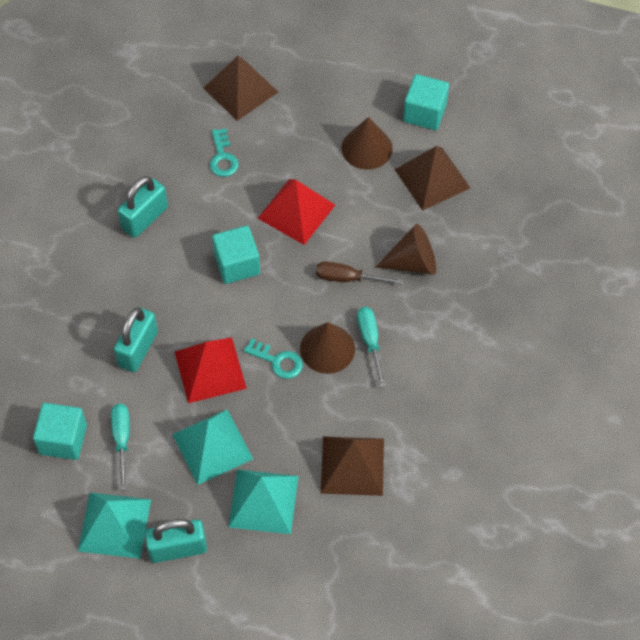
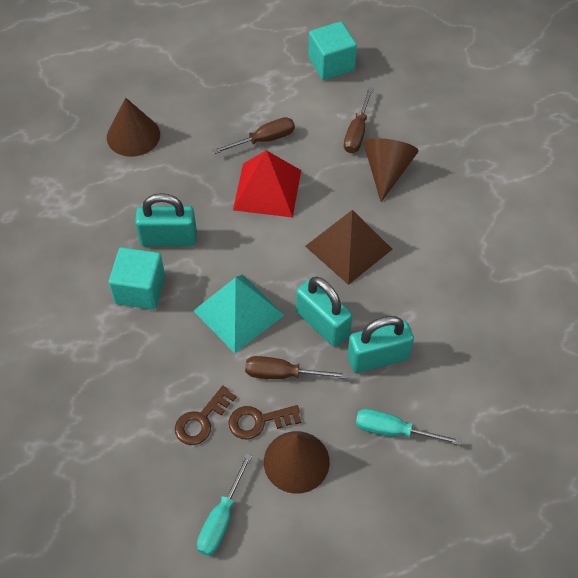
brown key: 0 -> 2
brown pyramid: 3 -> 1
brown screwdriver: 1 -> 3
red pyramid: 2 -> 1
turquoise cube: 3 -> 2
turquoise key: 2 -> 0
turquoise pyramid: 3 -> 1

